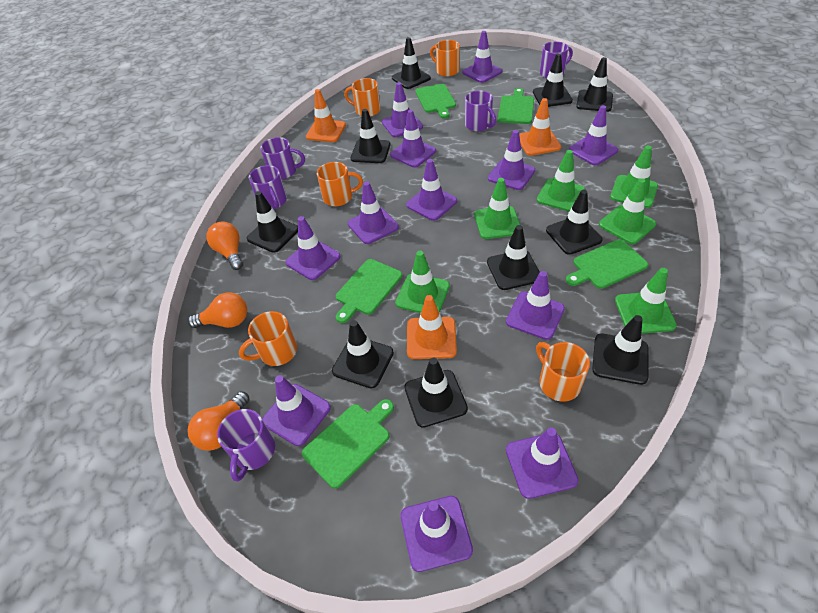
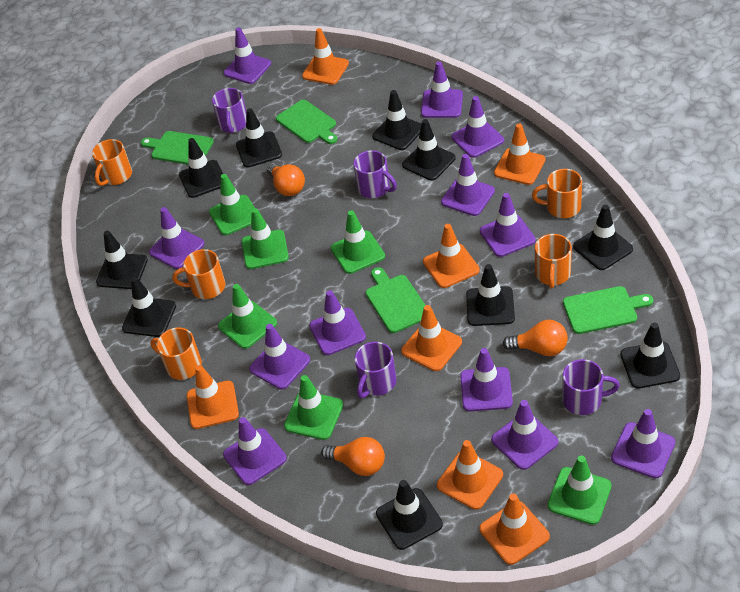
green cutting board: 5 -> 4
orange traffic cone: 3 -> 7
purple mug: 5 -> 4

